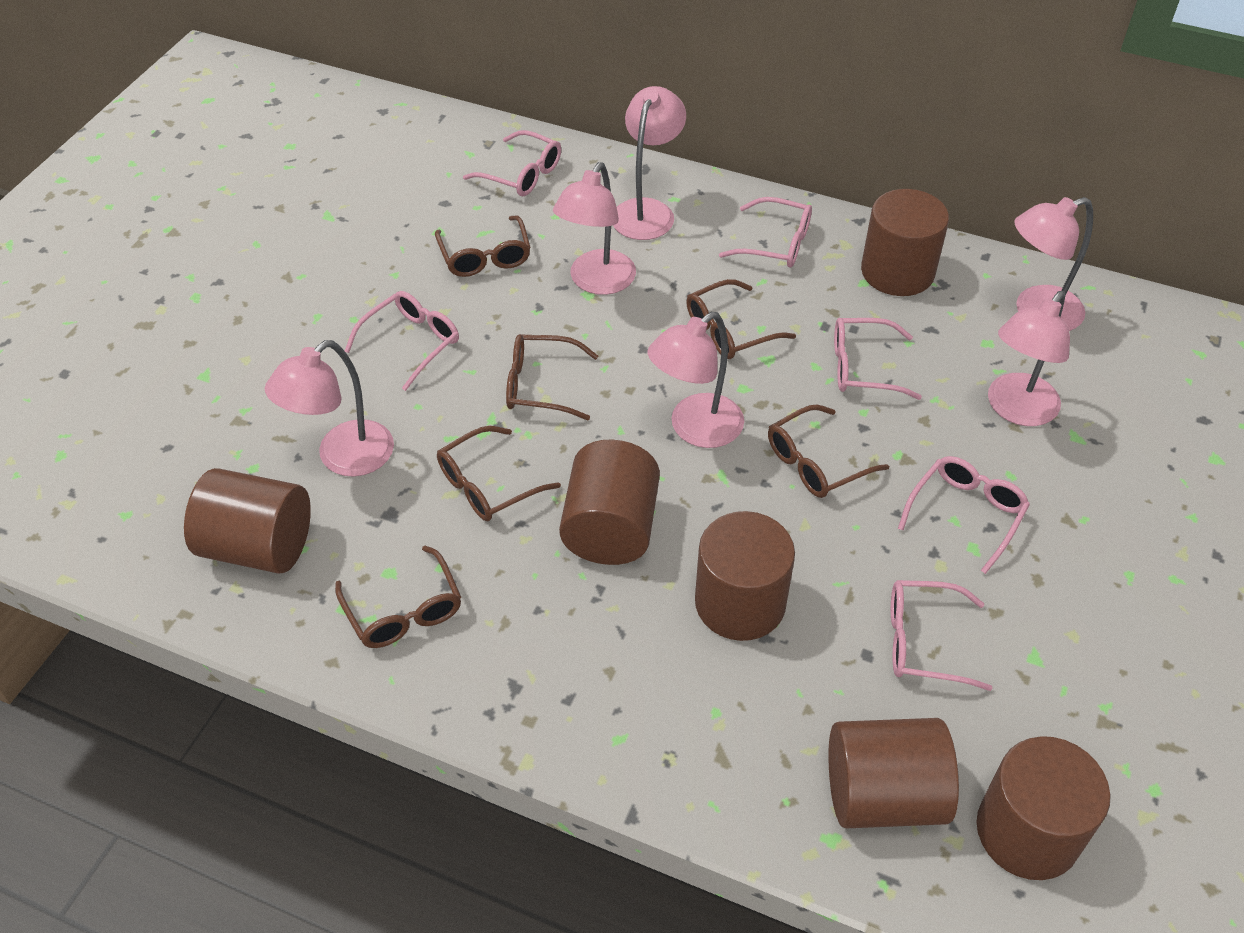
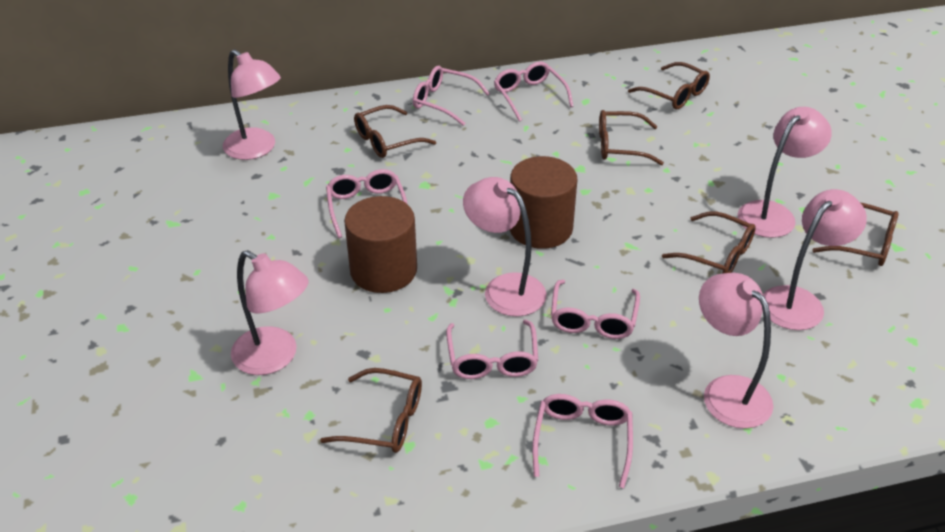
brown cylinder: 6 -> 2

